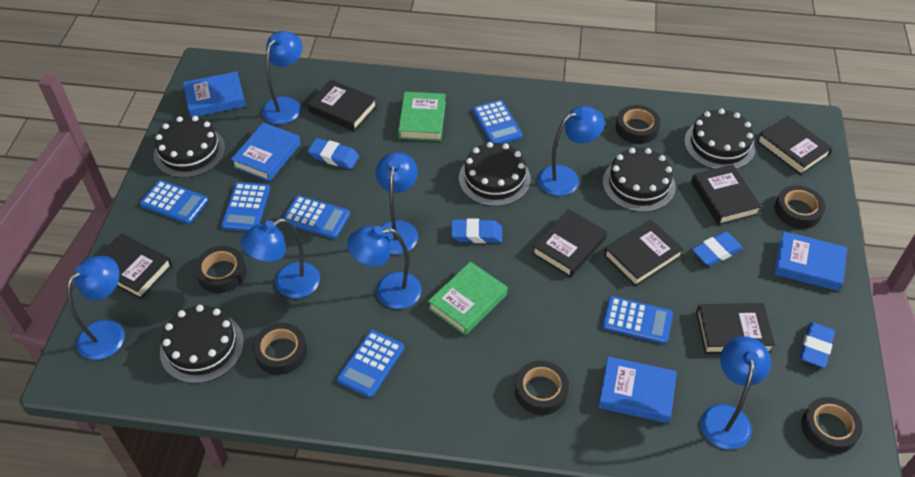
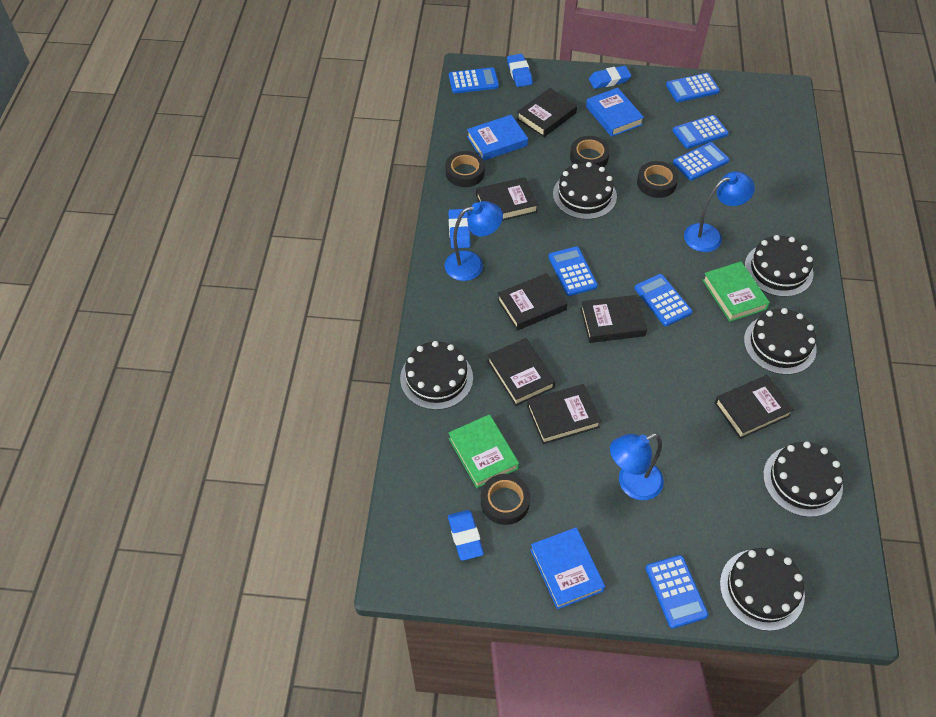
black cake: 5 -> 6
black tape: 6 -> 4
blue book: 4 -> 3
blue calculator: 6 -> 7
blue lamp: 7 -> 3

